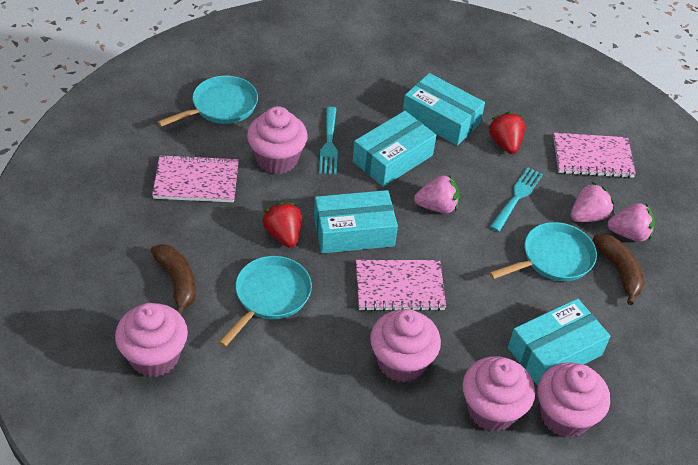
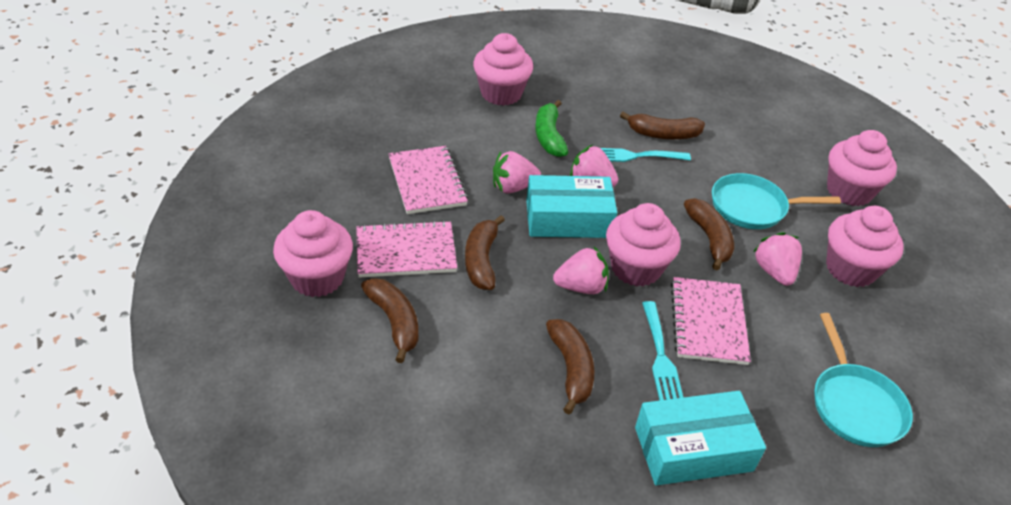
brown banana: 2 -> 5
green banana: 0 -> 1
pink strawberry: 3 -> 4
red strawberry: 2 -> 0
turquoise box: 4 -> 2
turquoise pan: 3 -> 2

